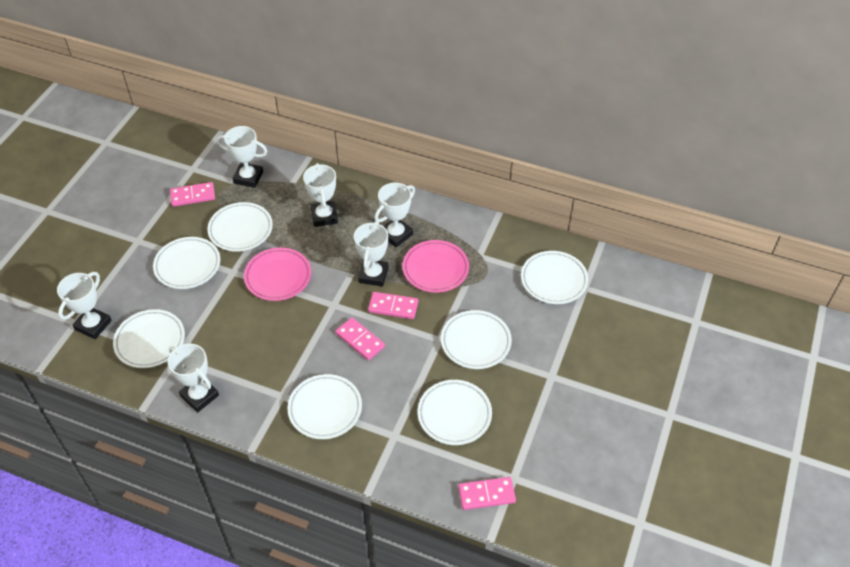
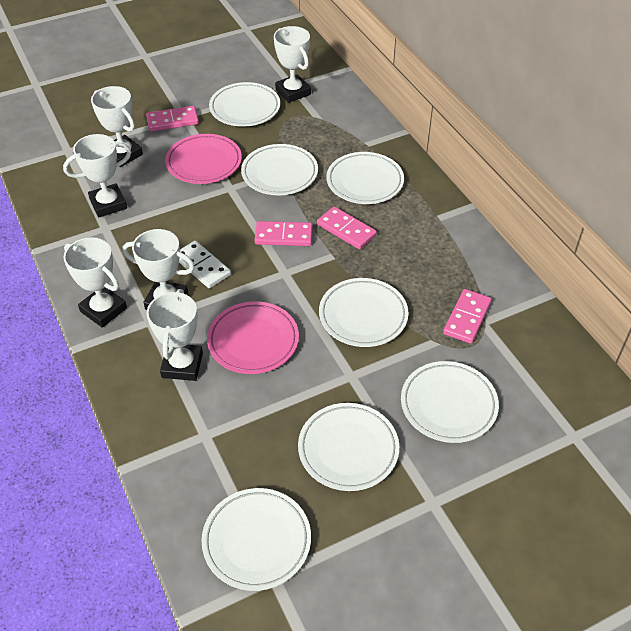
white domino: 0 -> 1

